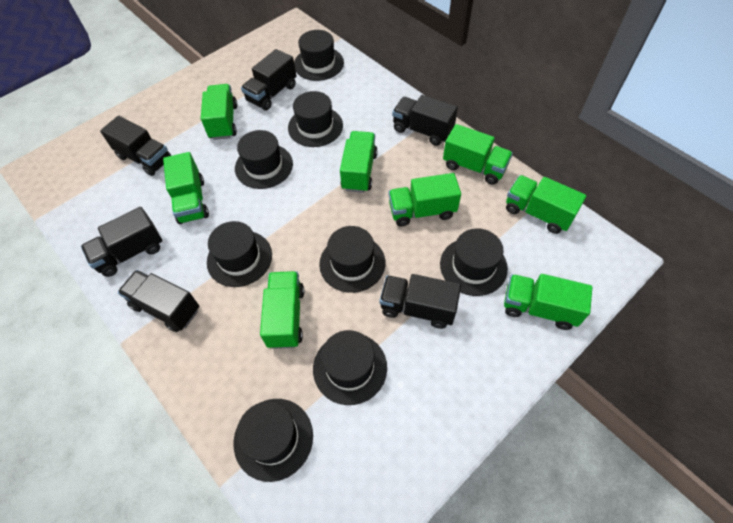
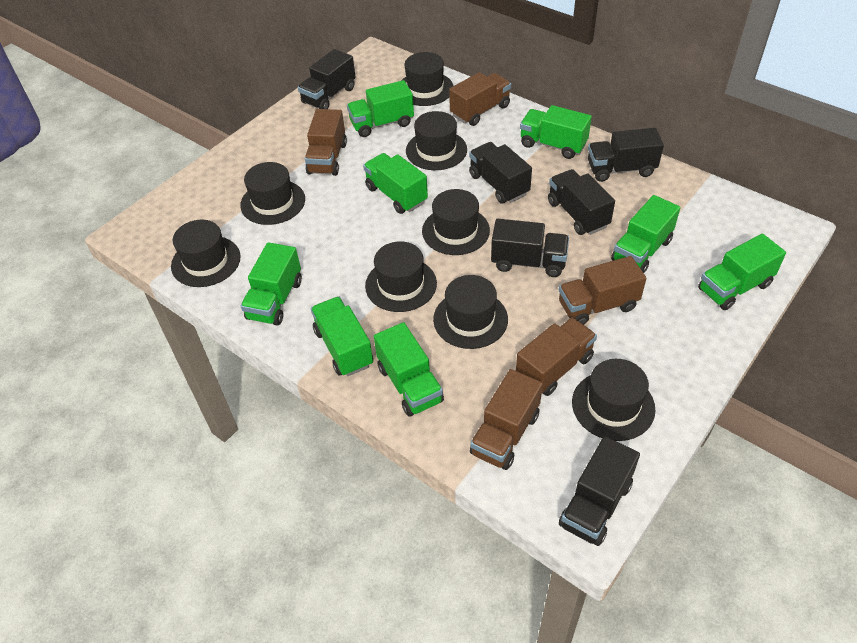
brown truck: 0 -> 5

